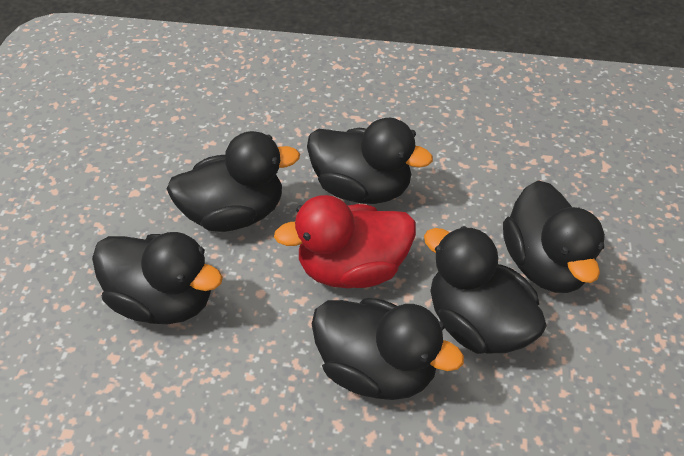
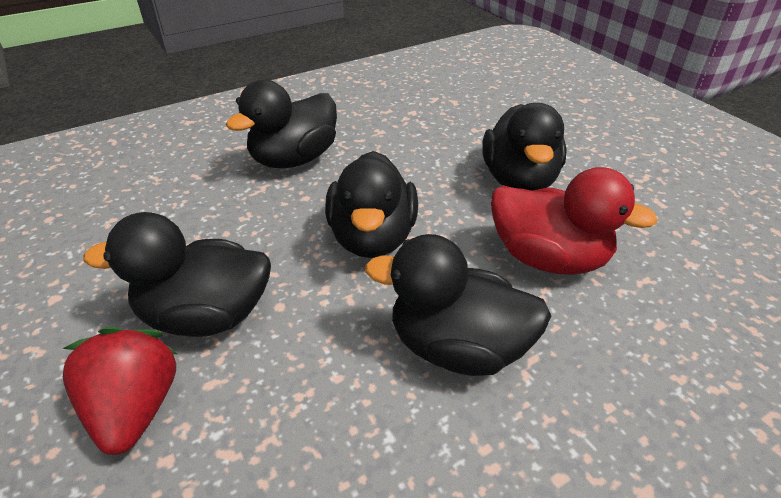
black duck: 6 -> 5
red strawberry: 0 -> 1

